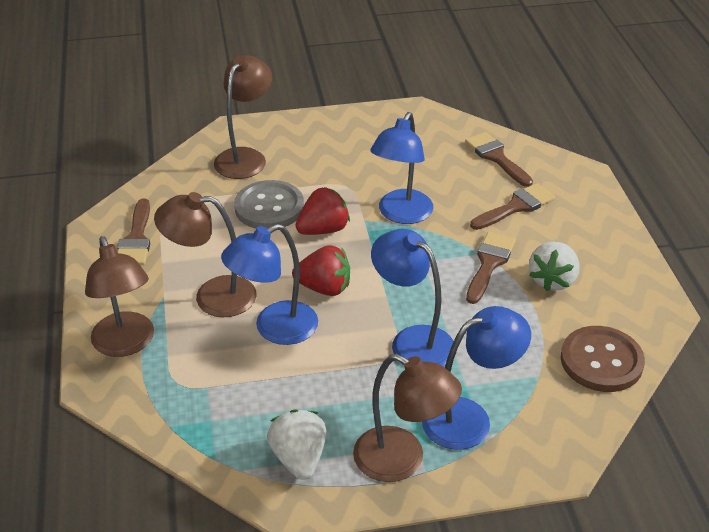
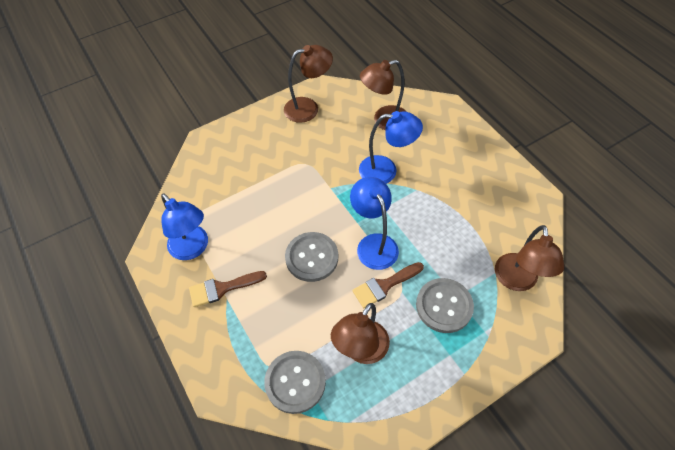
blue lamp: 4 -> 3
brown brush: 4 -> 2
brown button: 1 -> 0
grey button: 1 -> 3
red strawberry: 2 -> 0
white strawberry: 2 -> 0

